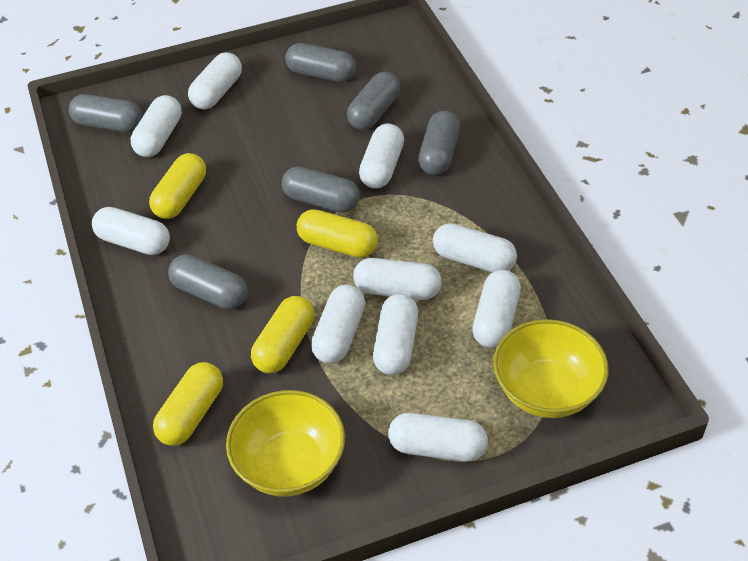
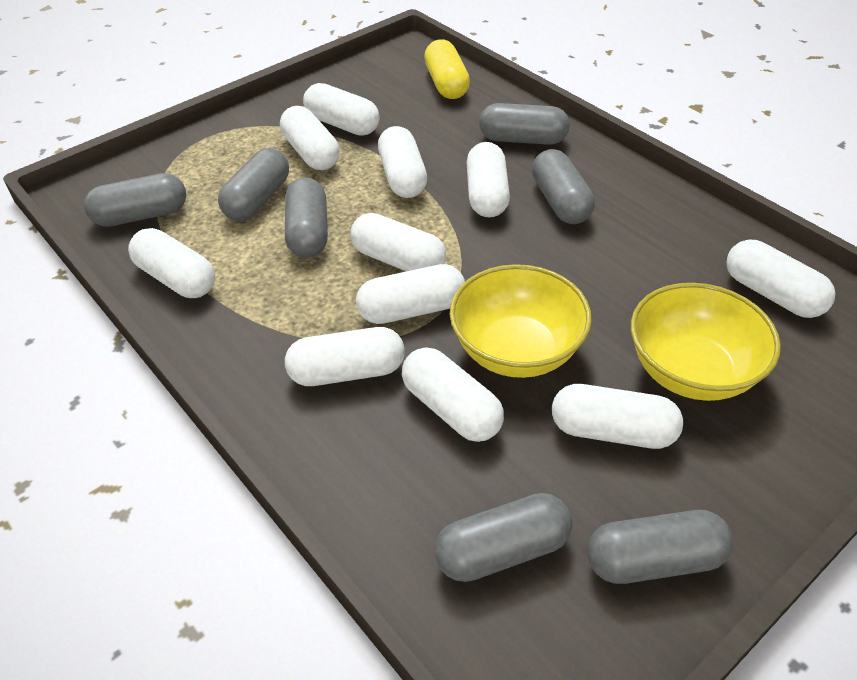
grey capsule: 6 -> 7
white capsule: 10 -> 11
yellow capsule: 4 -> 1

